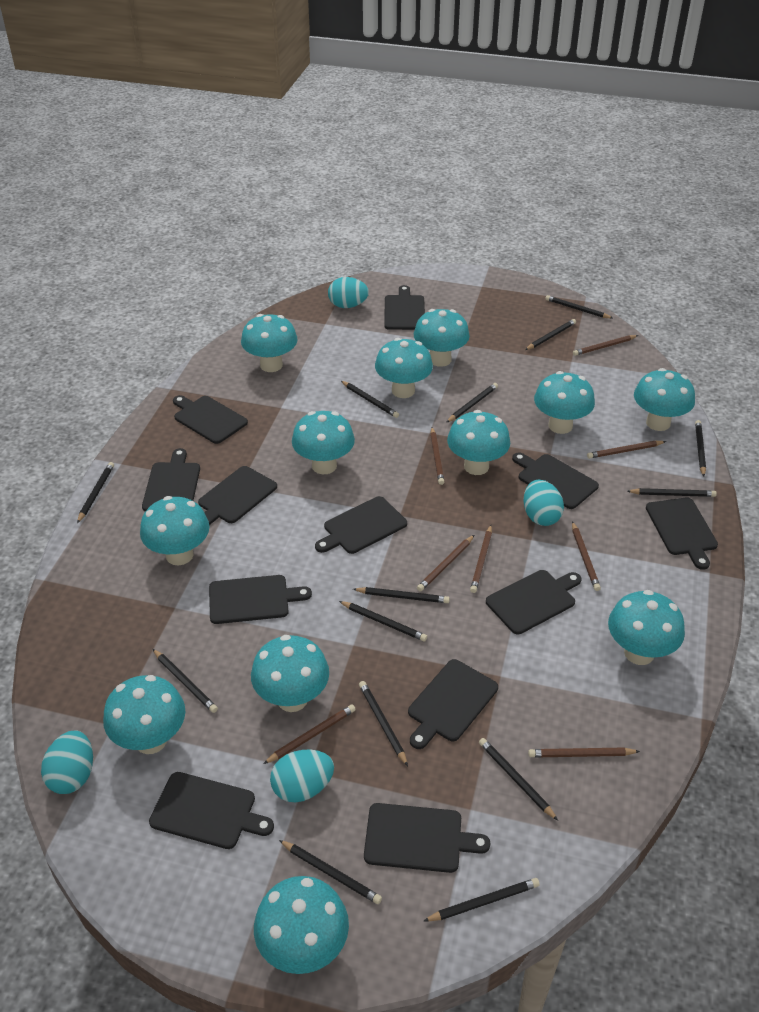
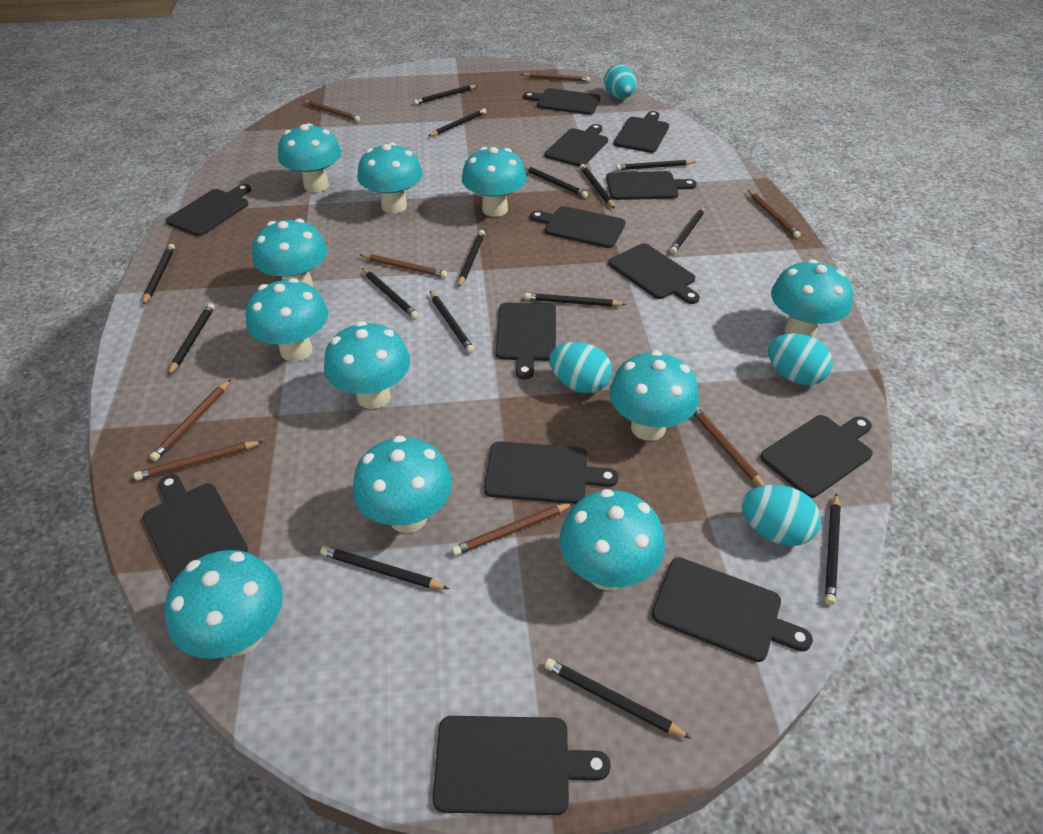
black cutting board: 12 -> 13
black pencil: 14 -> 15
turquoise mushroom: 12 -> 11

